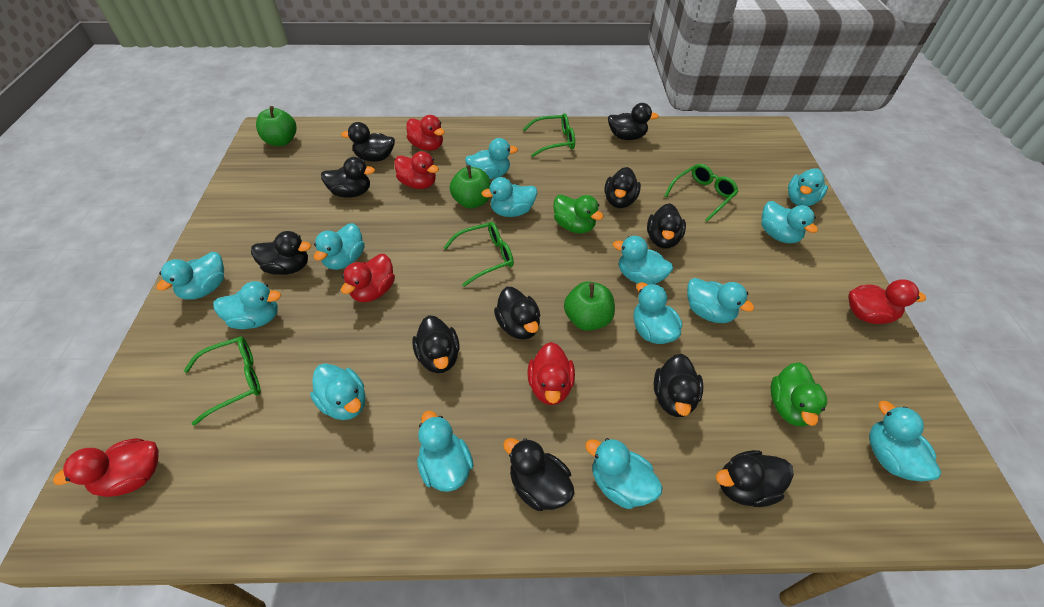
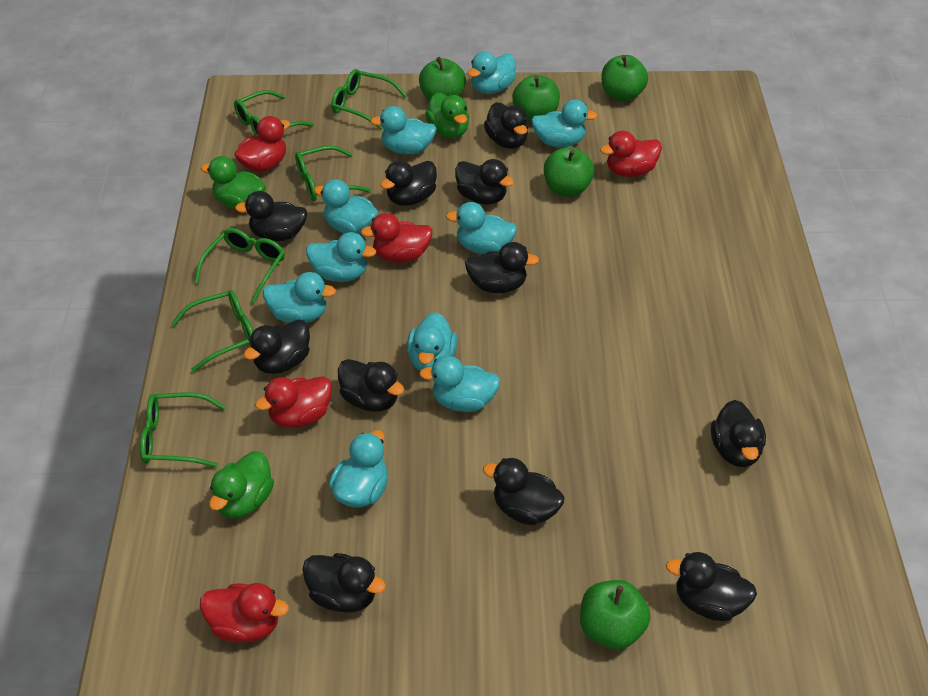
green apple: 3 -> 5
green duck: 2 -> 3
green glasses: 4 -> 6
red duck: 6 -> 5
turquoise duck: 14 -> 10

